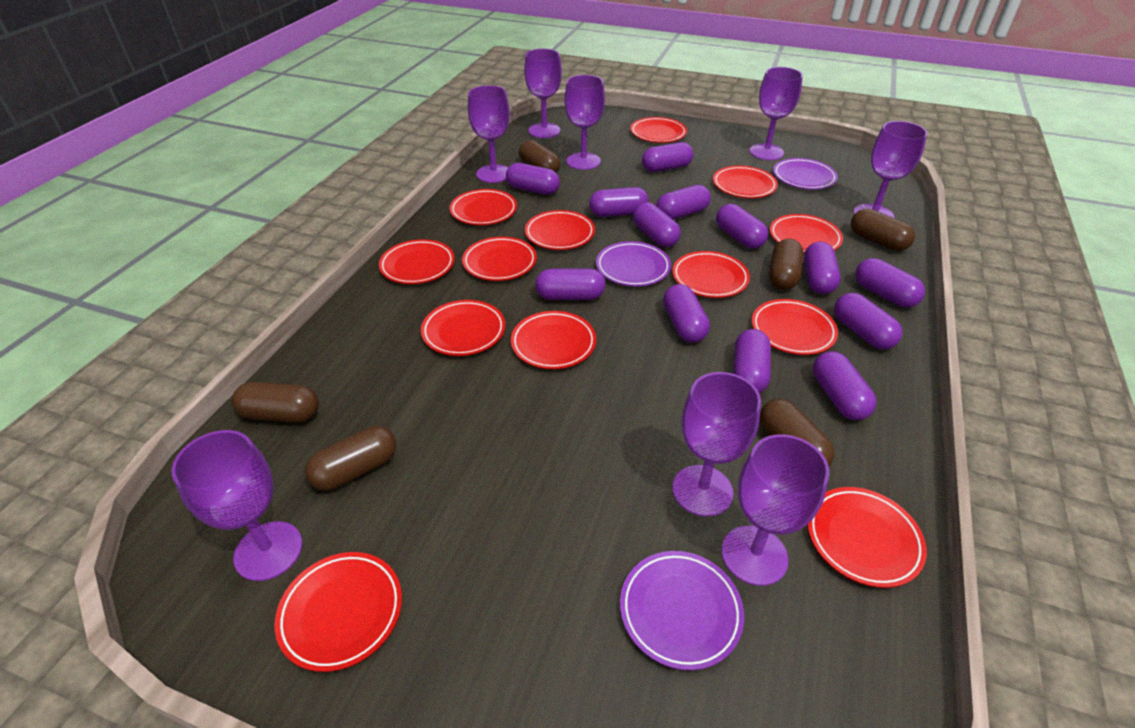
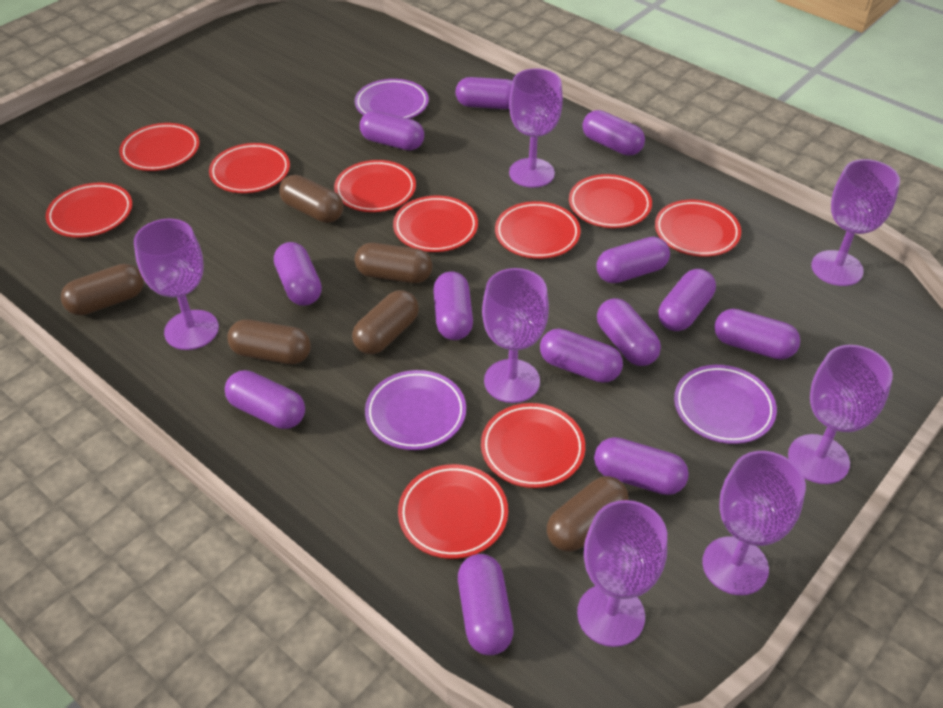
purple goblet: 8 -> 7
red plate: 13 -> 10

